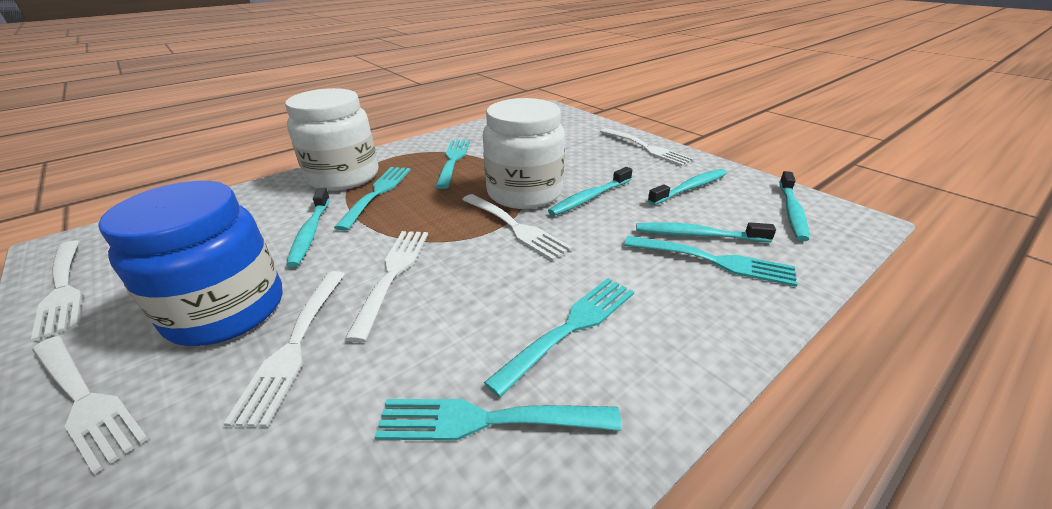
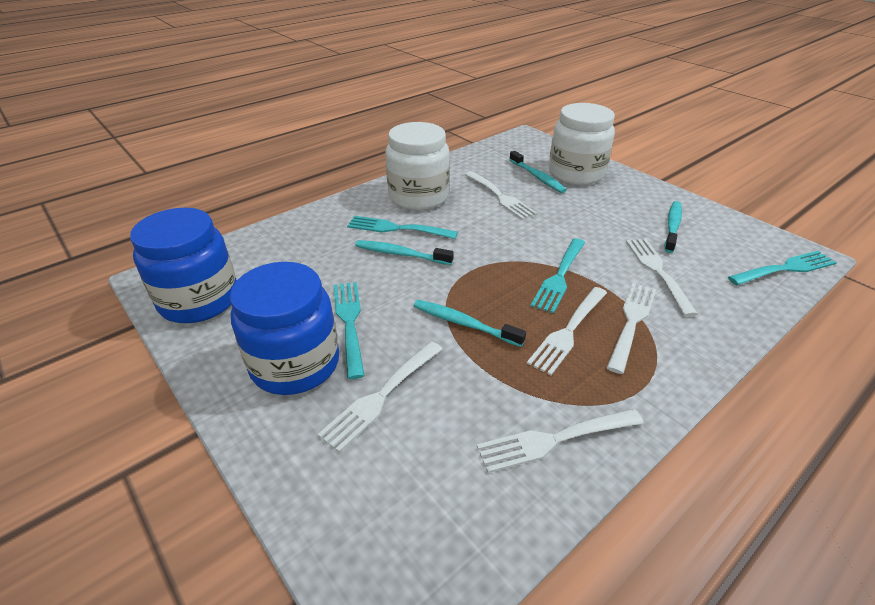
blue jar: 1 -> 2
turquoise fork: 5 -> 4
turquoise toothbrush: 5 -> 4

